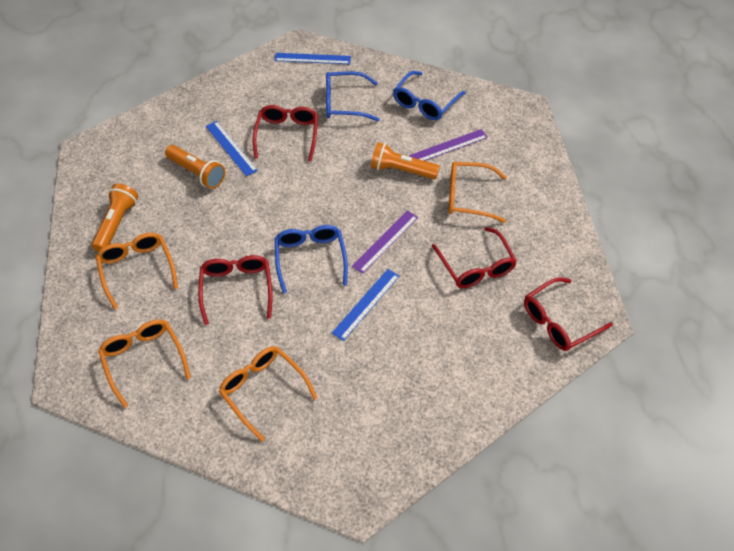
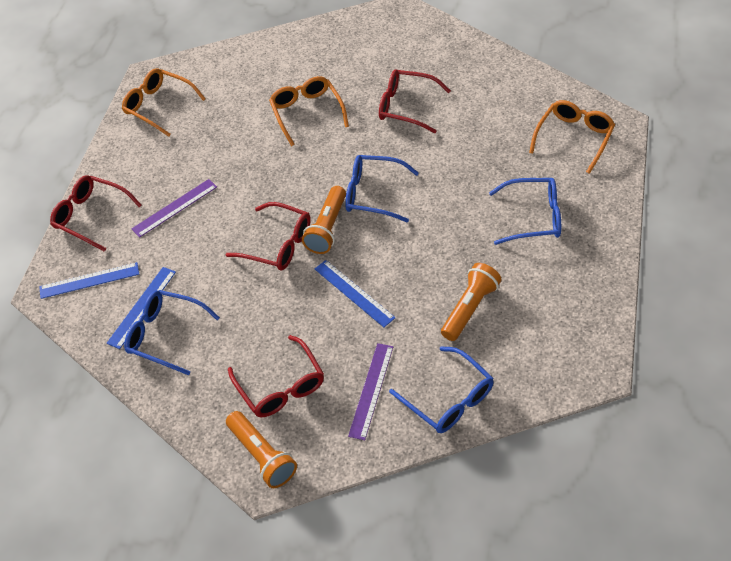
blue glasses: 3 -> 4
orange glasses: 4 -> 3

